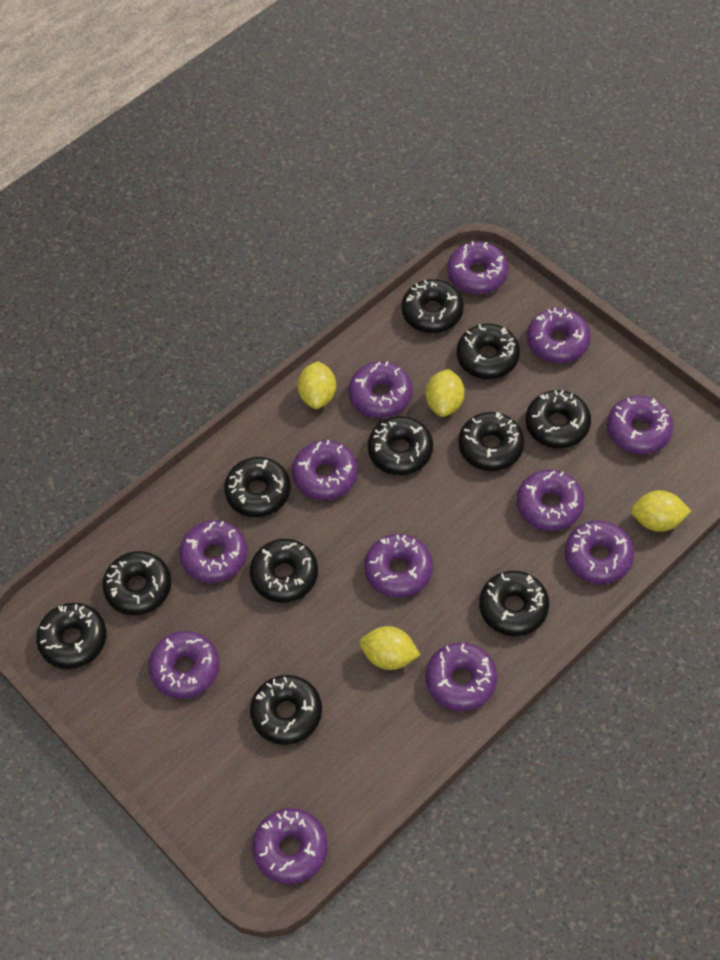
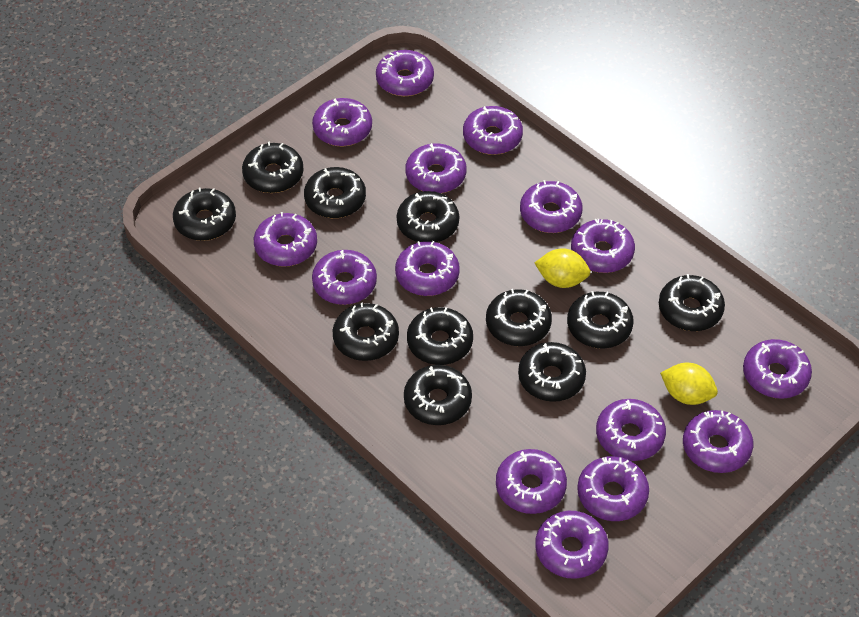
purple donut: 12 -> 15
yellow lemon: 4 -> 2

